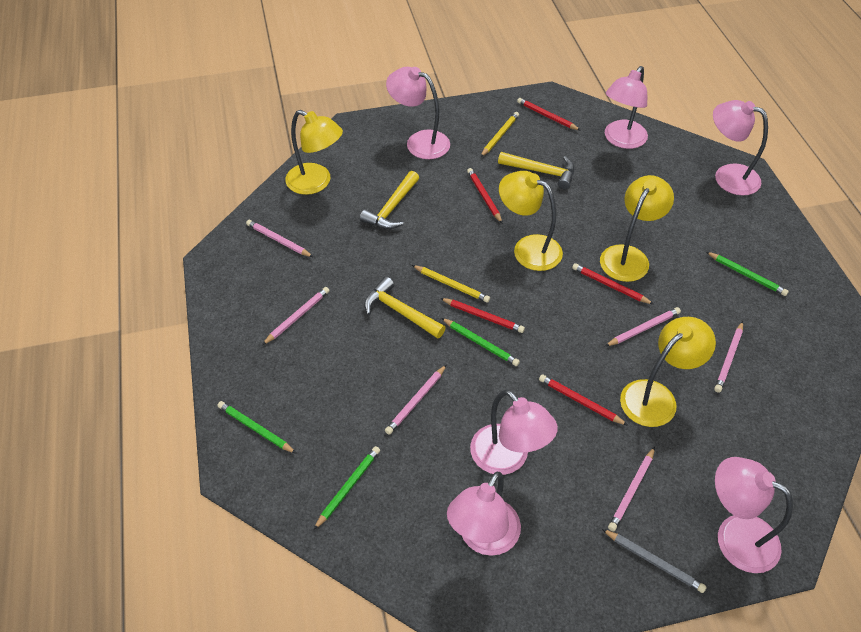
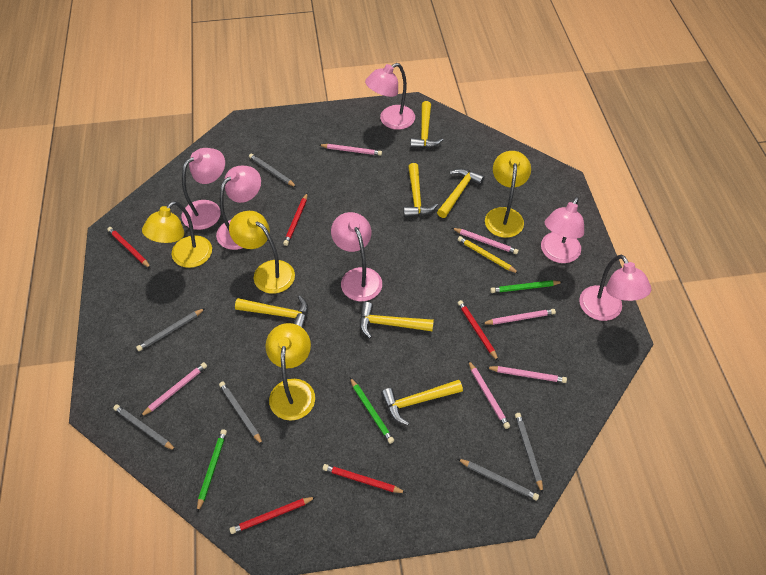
green pencil: 4 -> 3
grey pencil: 1 -> 6
yellow hammer: 3 -> 6
yellow pencil: 2 -> 1

